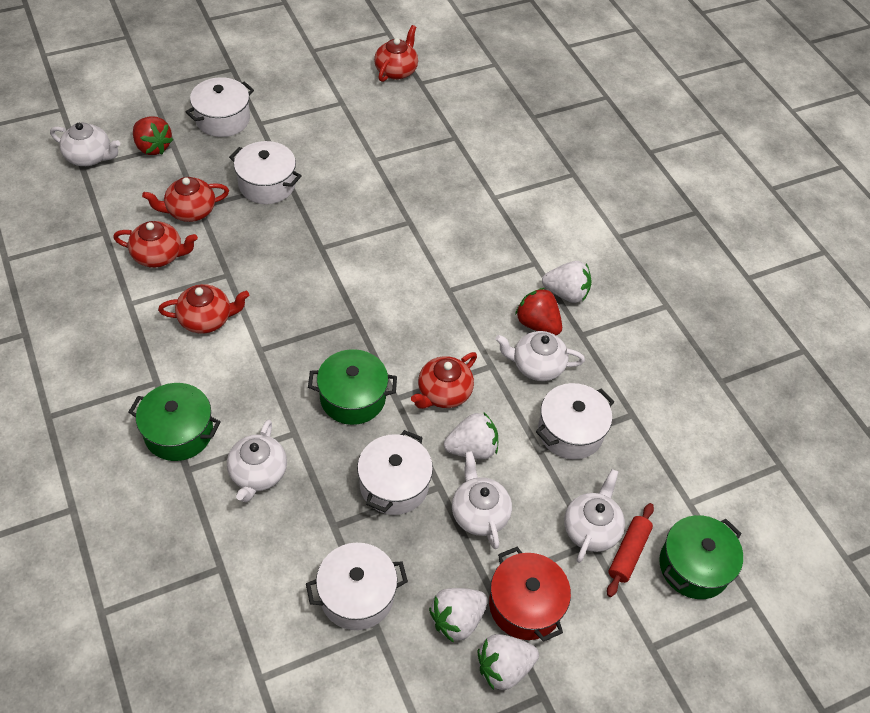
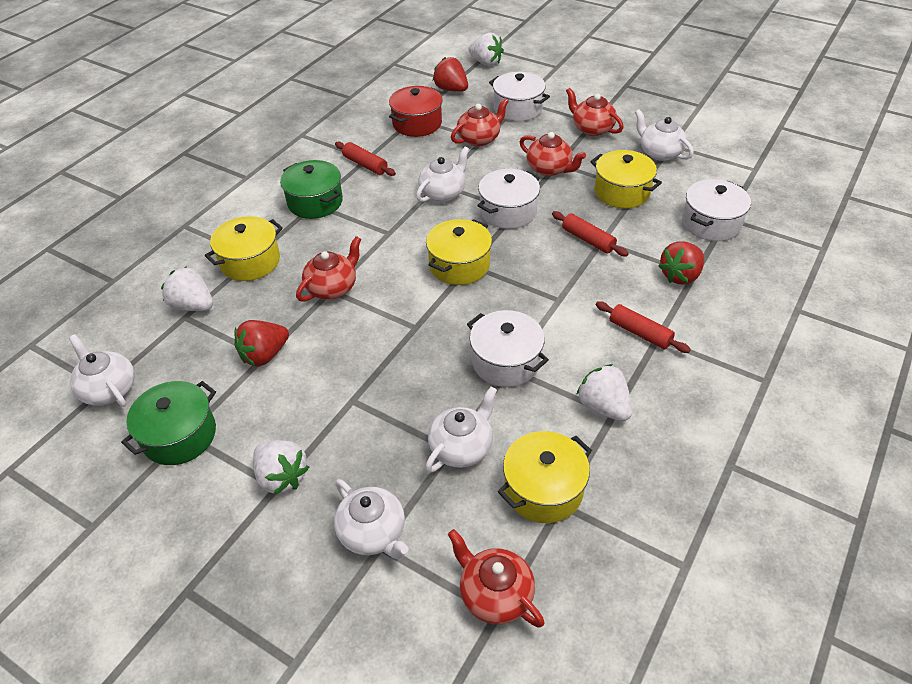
green pot: 3 -> 2
red rolling pin: 1 -> 3
red strawberry: 2 -> 3
white pot: 5 -> 4
yellow pot: 0 -> 4

